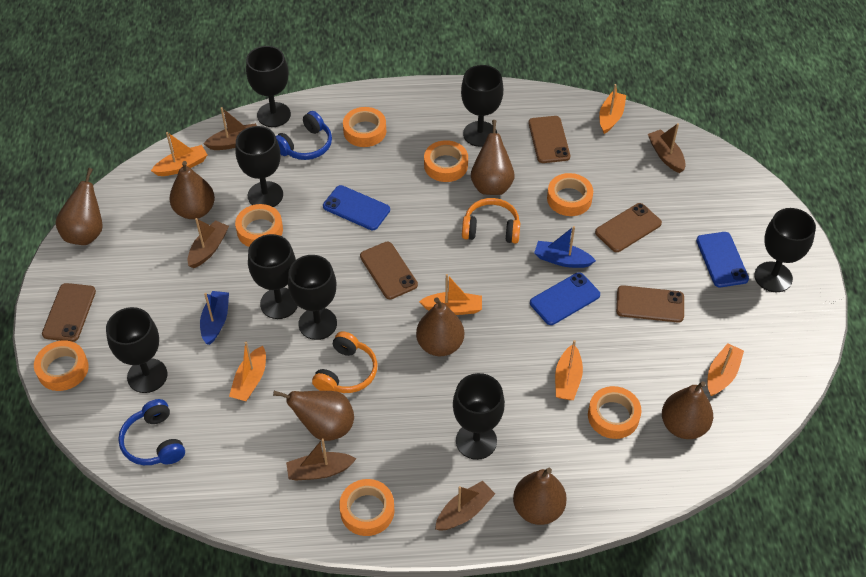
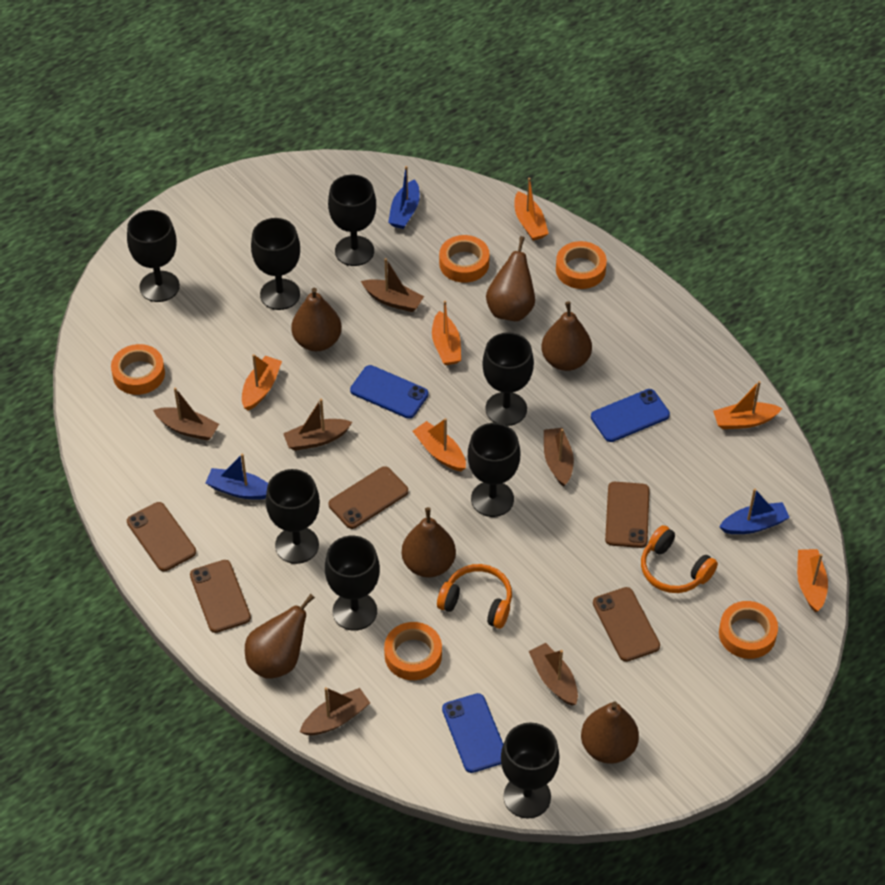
blue boat: 2 -> 3
blue headphones: 2 -> 0
brown boat: 5 -> 6
brown pear: 7 -> 6
orange tape: 7 -> 5

